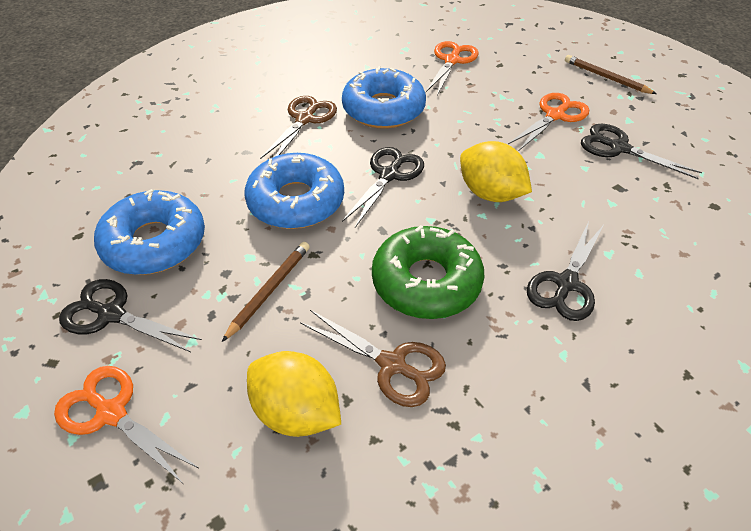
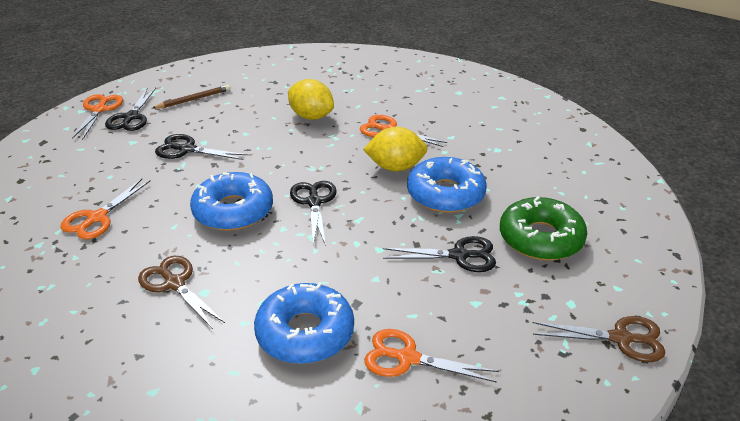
brown pencil: 2 -> 1
orange scissors: 3 -> 4

